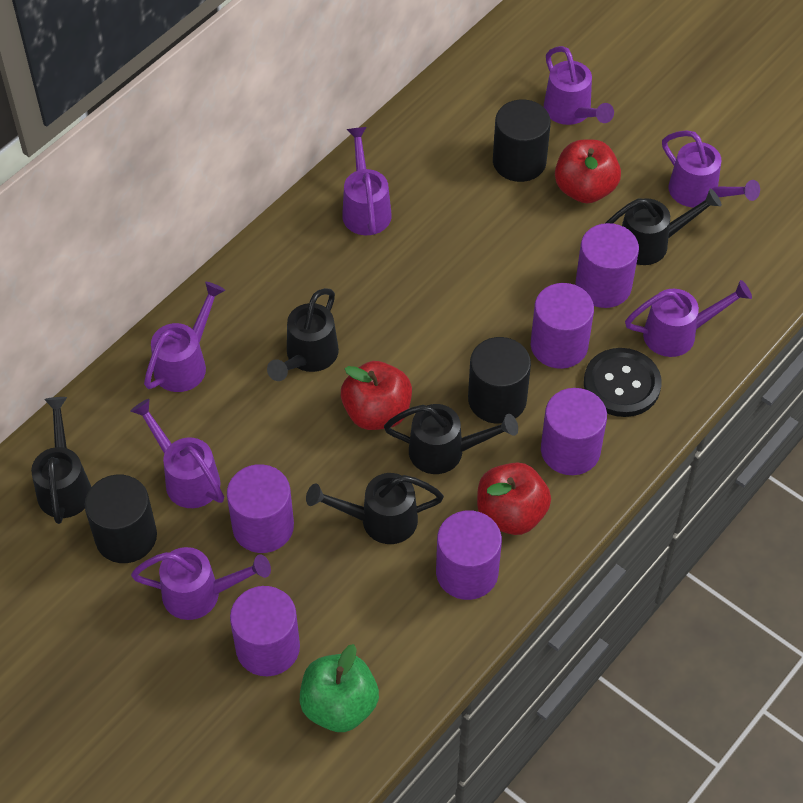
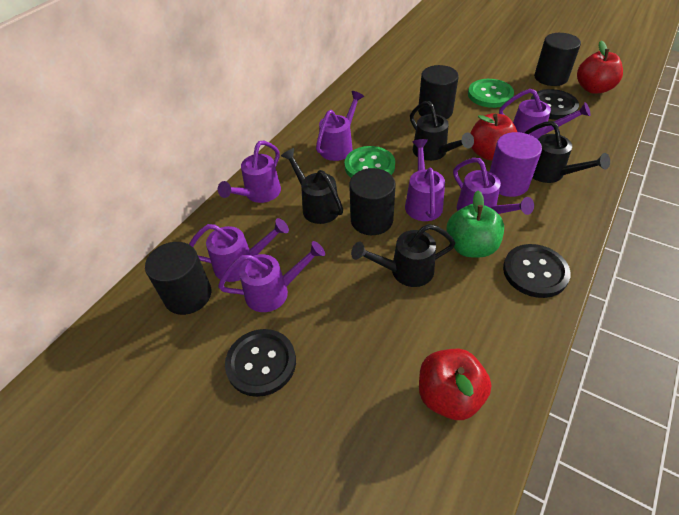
black button: 1 -> 3
black cylinder: 3 -> 4
black watering can: 5 -> 4
green button: 0 -> 2
purple cylinder: 6 -> 1

